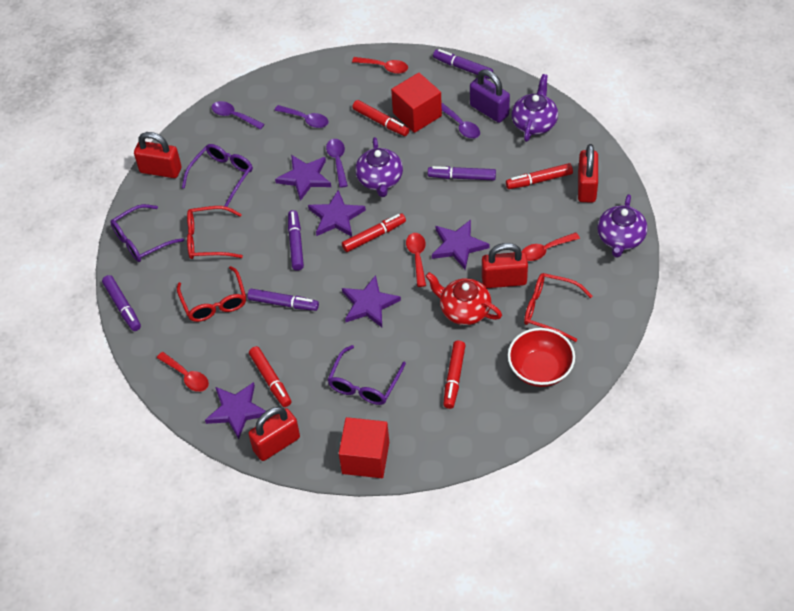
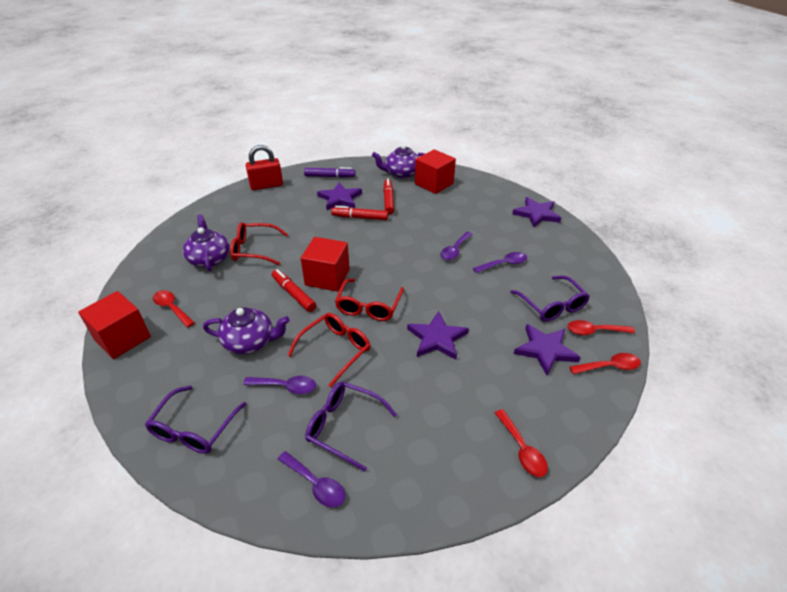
purple marker: 5 -> 1
purple padlock: 1 -> 0
purple star: 5 -> 4
red bowl: 1 -> 0
red cube: 2 -> 3
red marker: 5 -> 3
red padlock: 4 -> 1
red teapot: 1 -> 0

